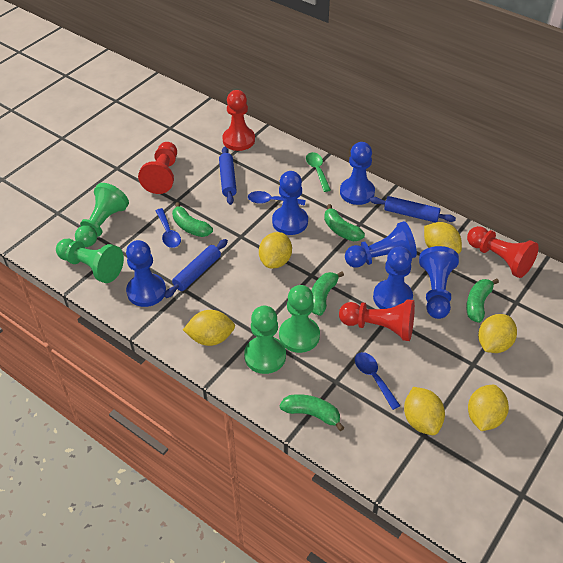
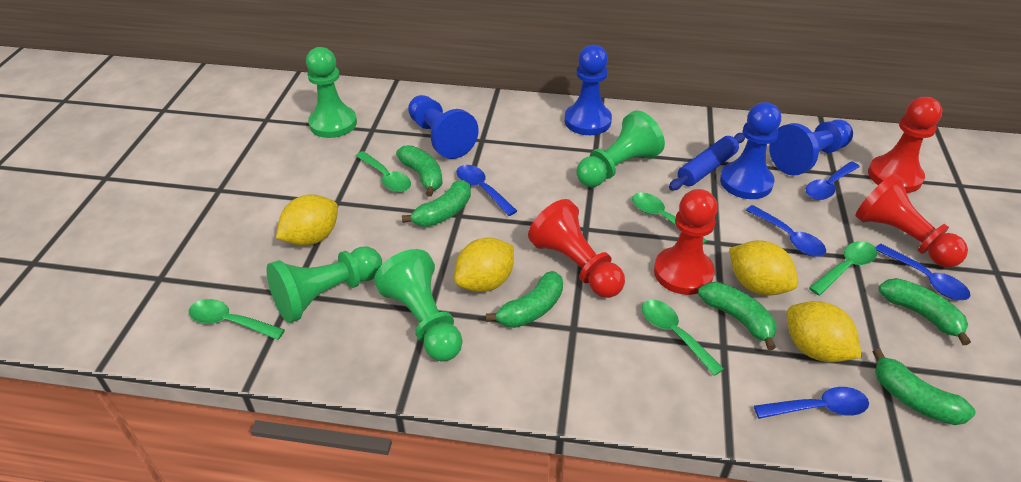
blue pawn: 6 -> 4
blue rolling pin: 3 -> 1
blue spoon: 3 -> 5
green banana: 5 -> 6
green spoon: 1 -> 5
yellow lemon: 6 -> 4

